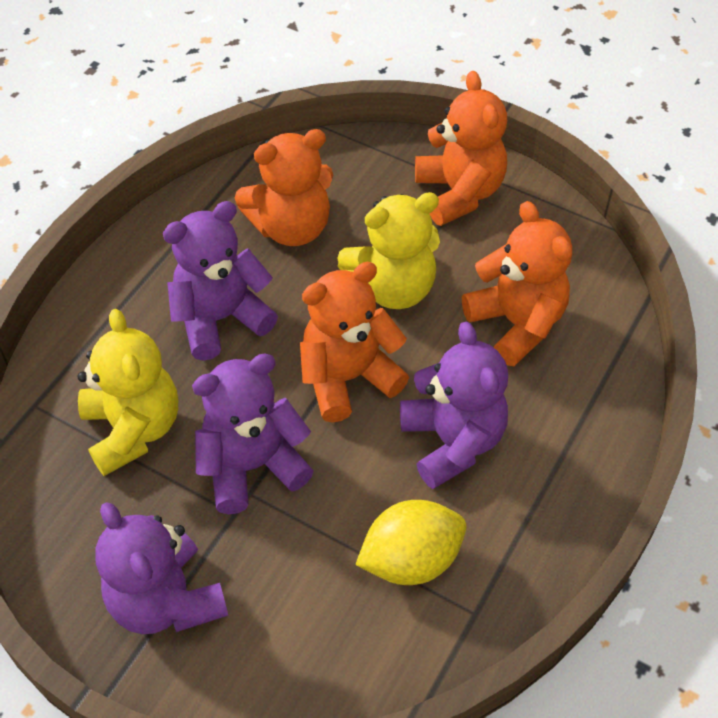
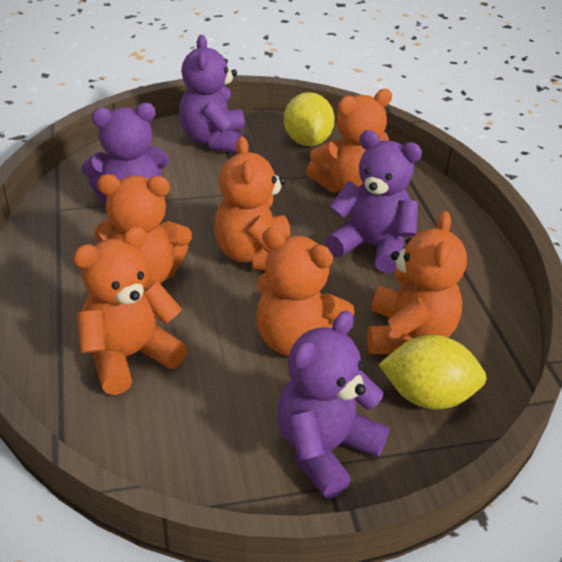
orange teddy bear: 4 -> 6
yellow lemon: 1 -> 2
yellow teddy bear: 2 -> 0

